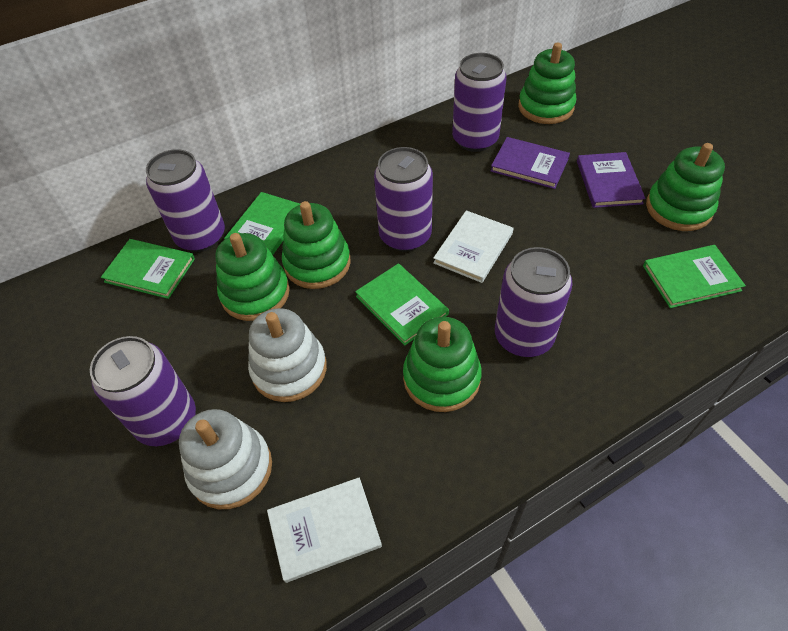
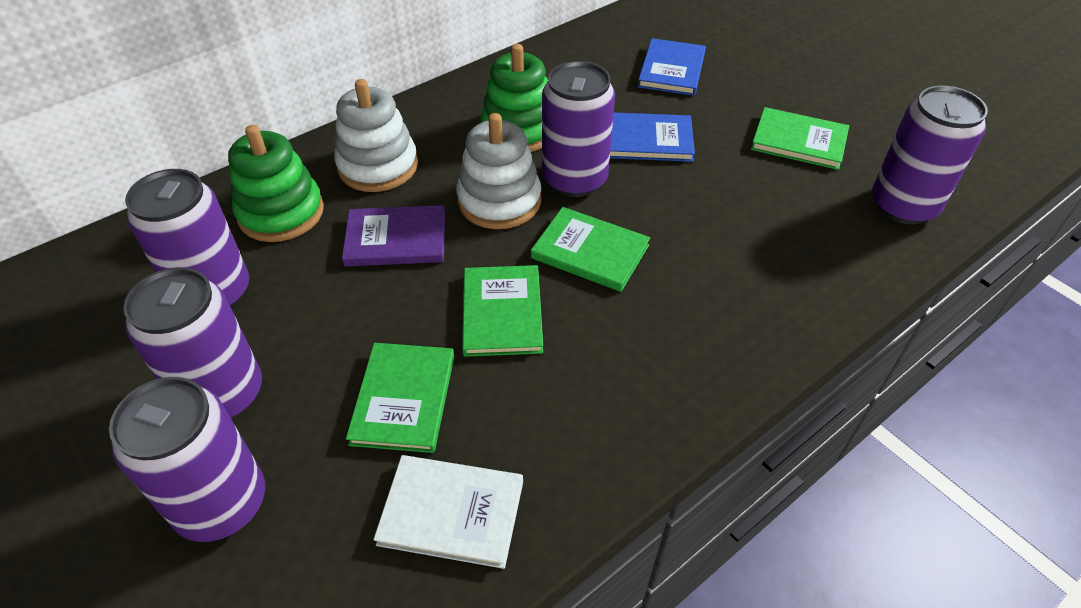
blue book: 0 -> 2
green stacking toy: 5 -> 2
purple book: 2 -> 1
white book: 2 -> 1

